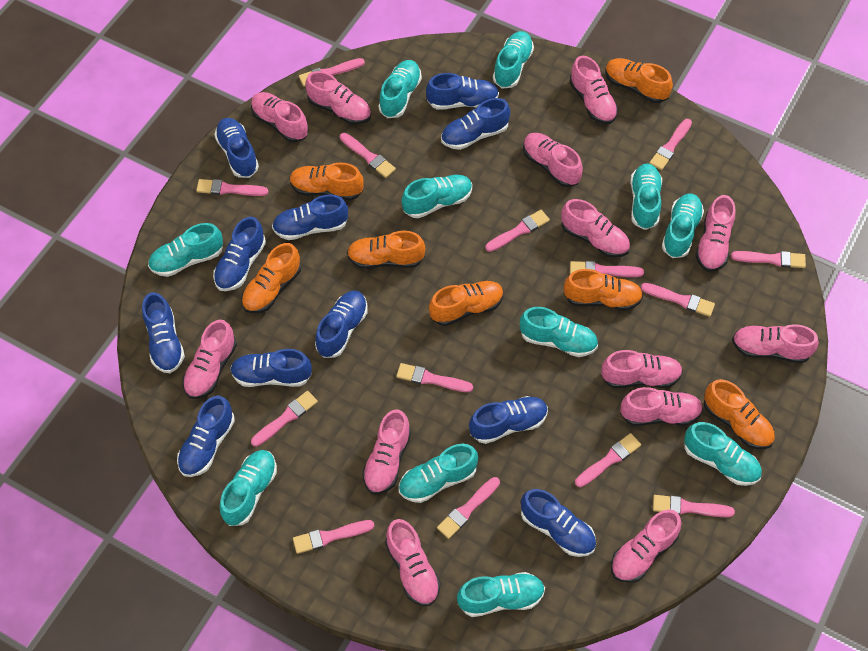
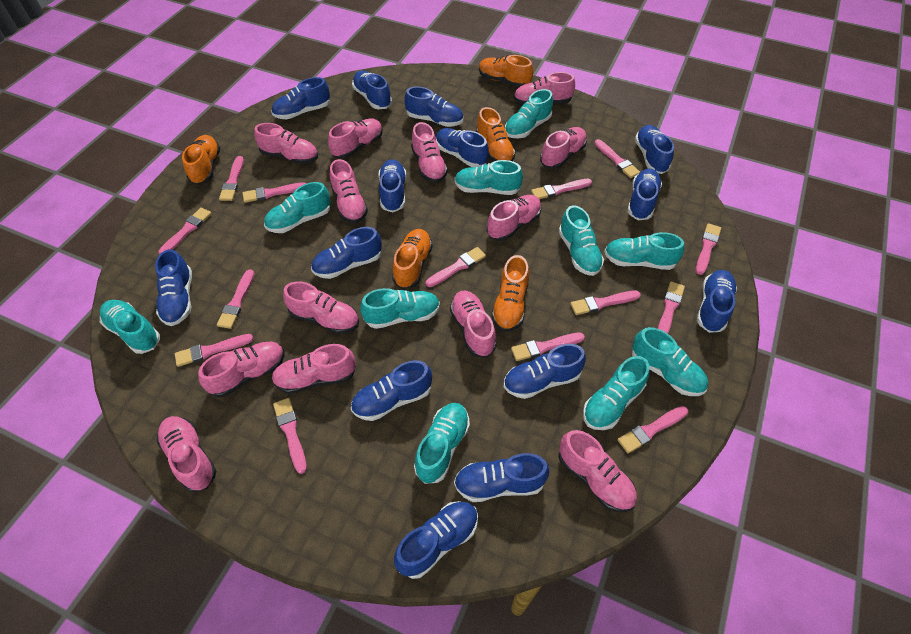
blue shoe: 11 -> 14
orange shoe: 7 -> 5
turquoise shoe: 11 -> 10

